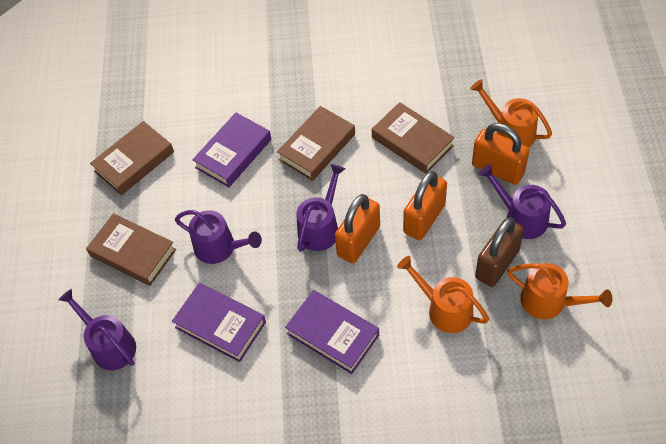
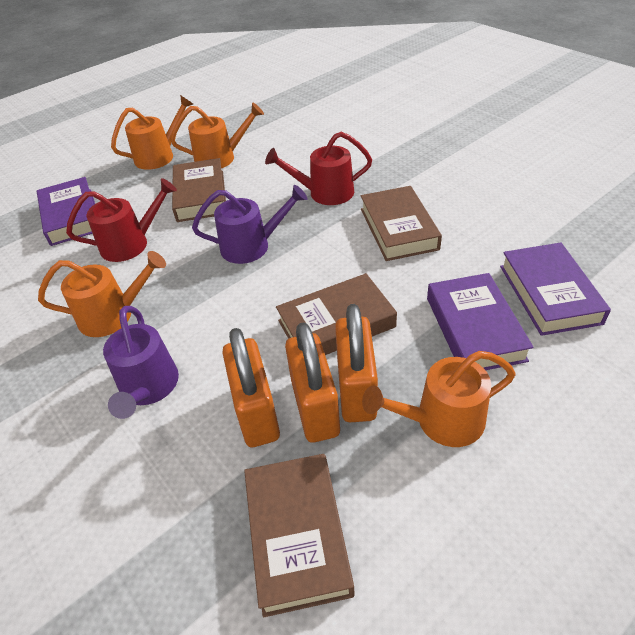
brown padlock: 1 -> 0
orange watering can: 3 -> 4
purple watering can: 4 -> 2
red watering can: 0 -> 2

